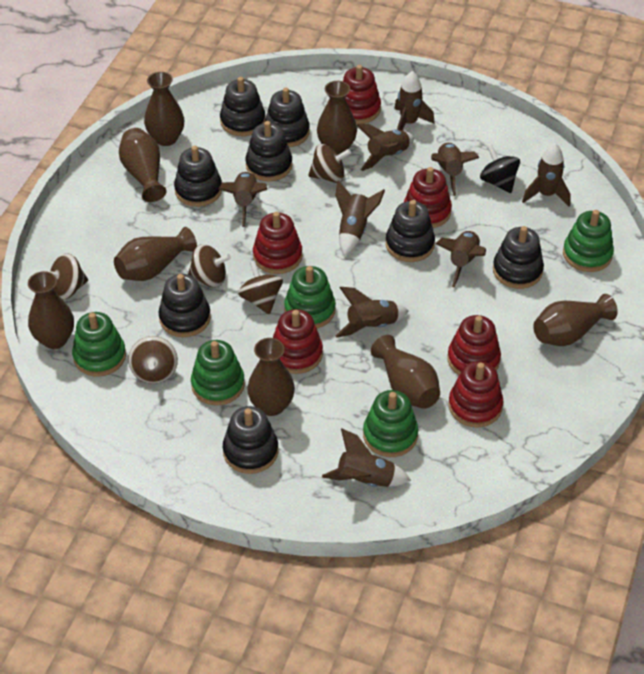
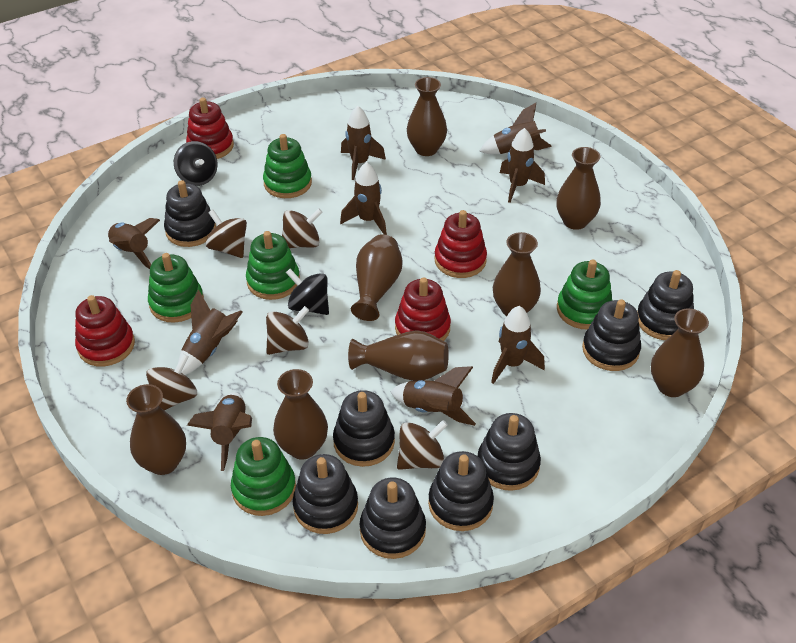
black spinning top: 1 -> 2
red stacking toy: 6 -> 4

